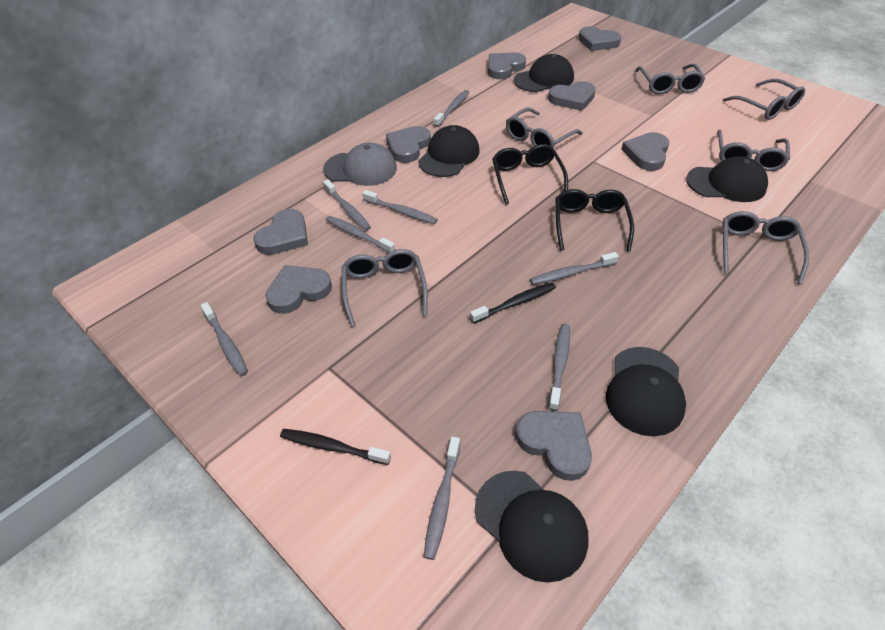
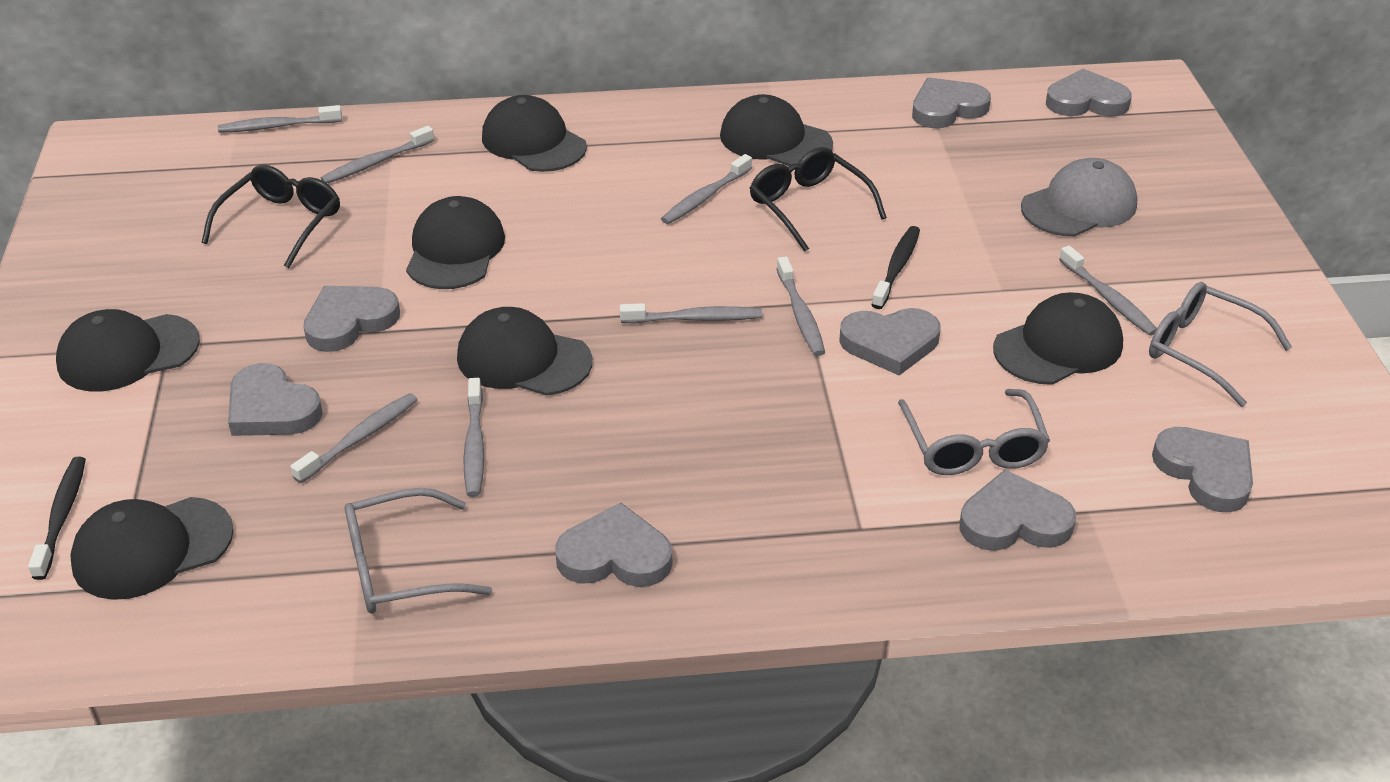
black cap: 5 -> 7
grey glasses: 6 -> 3

